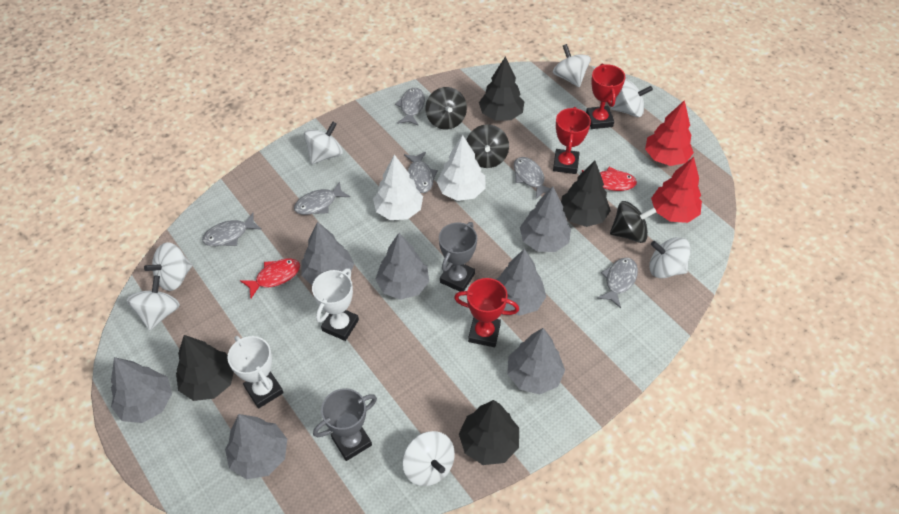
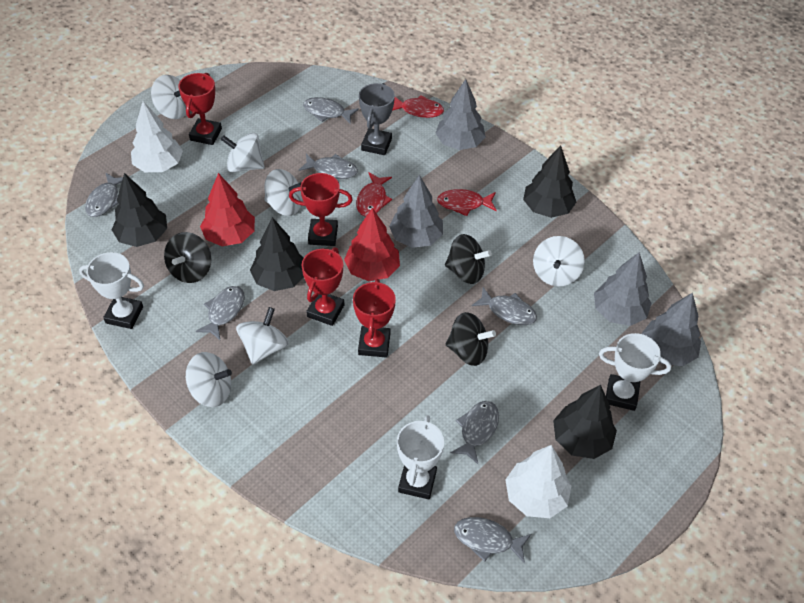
grey fish: 6 -> 7
grey tree: 7 -> 4
grey trophy: 2 -> 1
red fish: 2 -> 3
red trophy: 3 -> 4
white spinning top: 7 -> 6
white trophy: 2 -> 3

